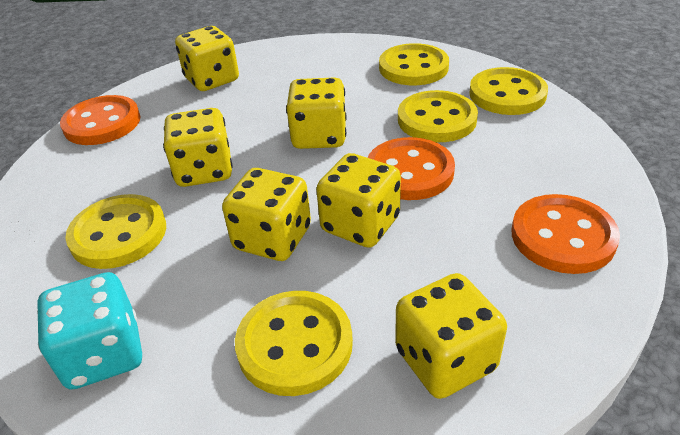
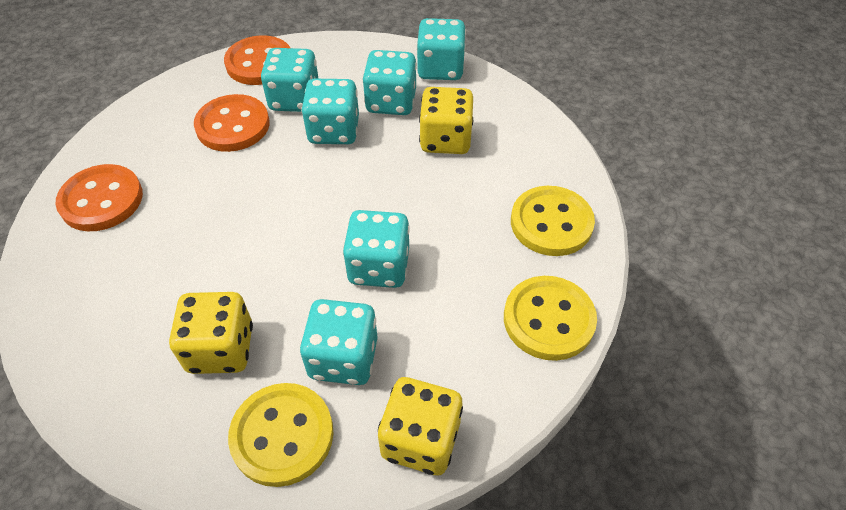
turquoise dice: 1 -> 6
yellow button: 5 -> 3
yellow dice: 6 -> 3

